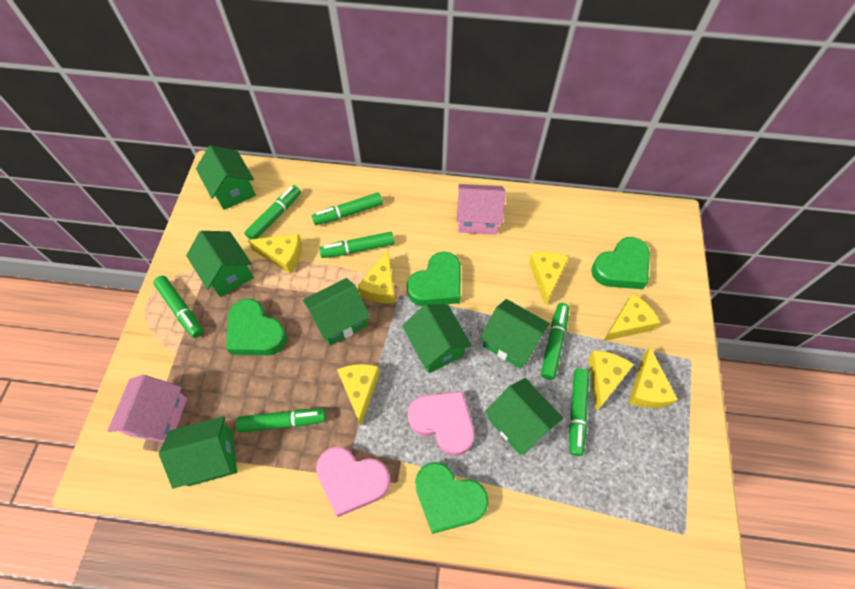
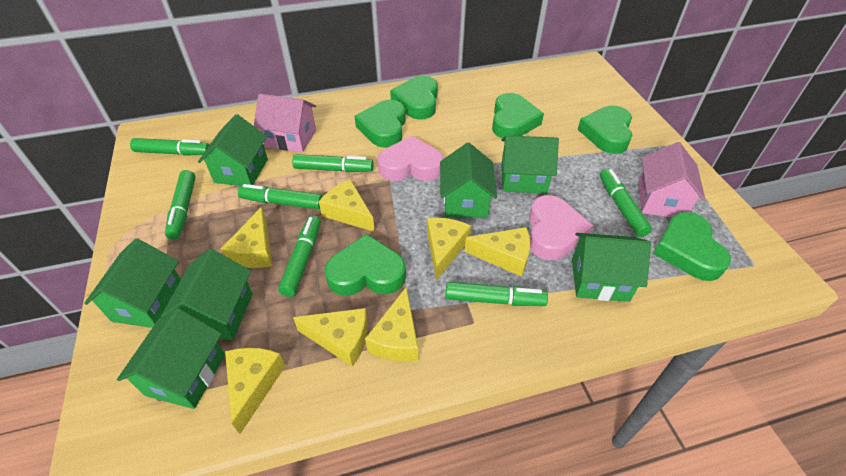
green heart: 4 -> 6

